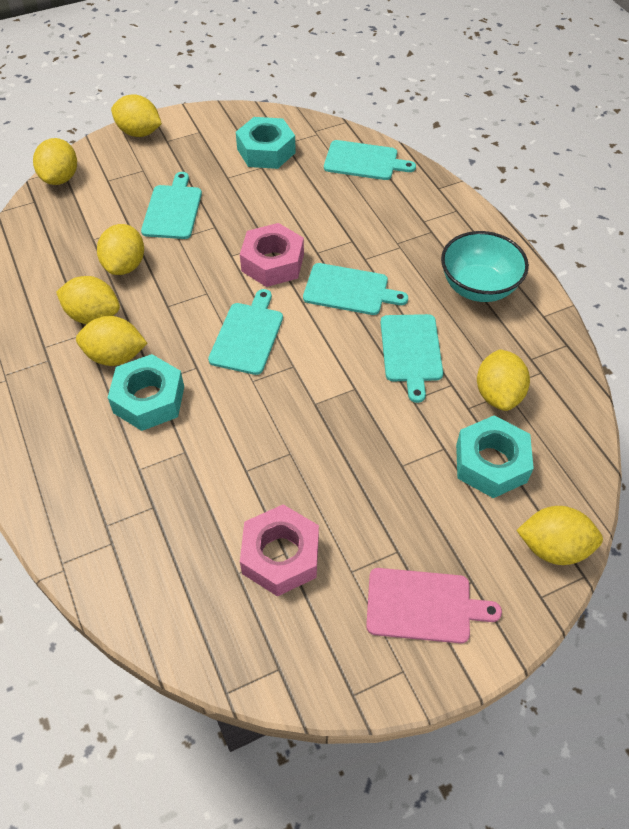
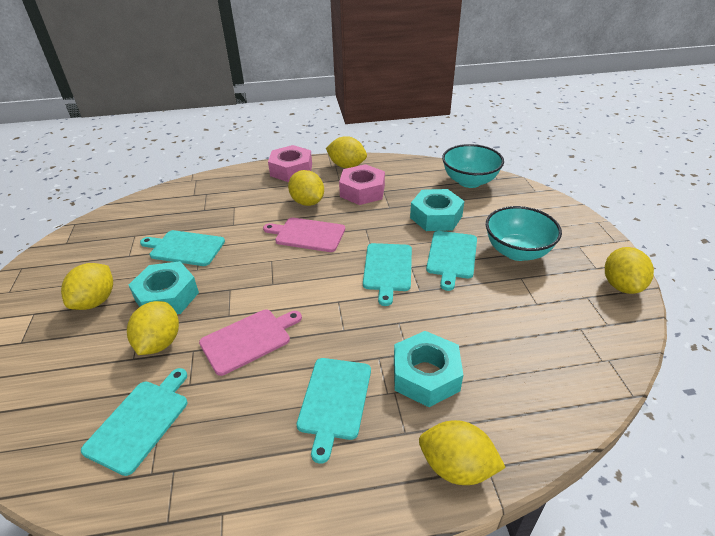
pink cutting board: 1 -> 2
turquoise bowl: 1 -> 2
yellow lemon: 7 -> 6

